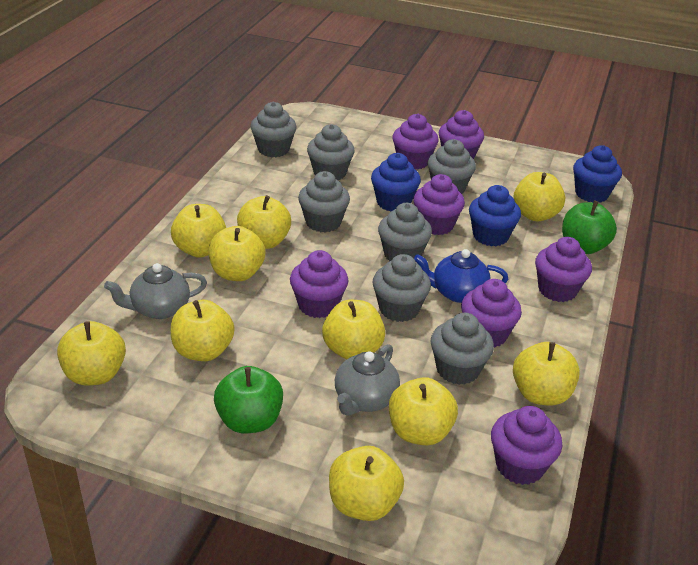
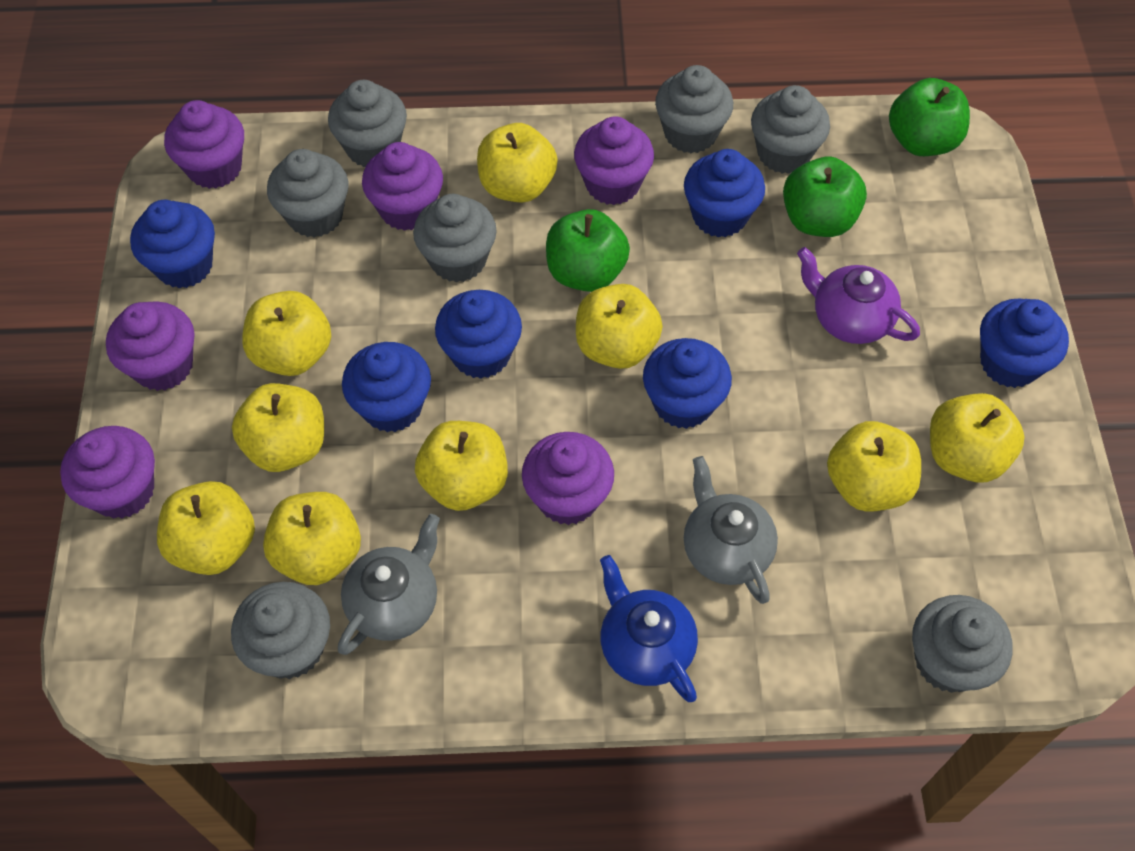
blue cupcake: 3 -> 6
green apple: 2 -> 3
purple cupcake: 7 -> 6
purple teapot: 0 -> 1
yellow apple: 10 -> 9

